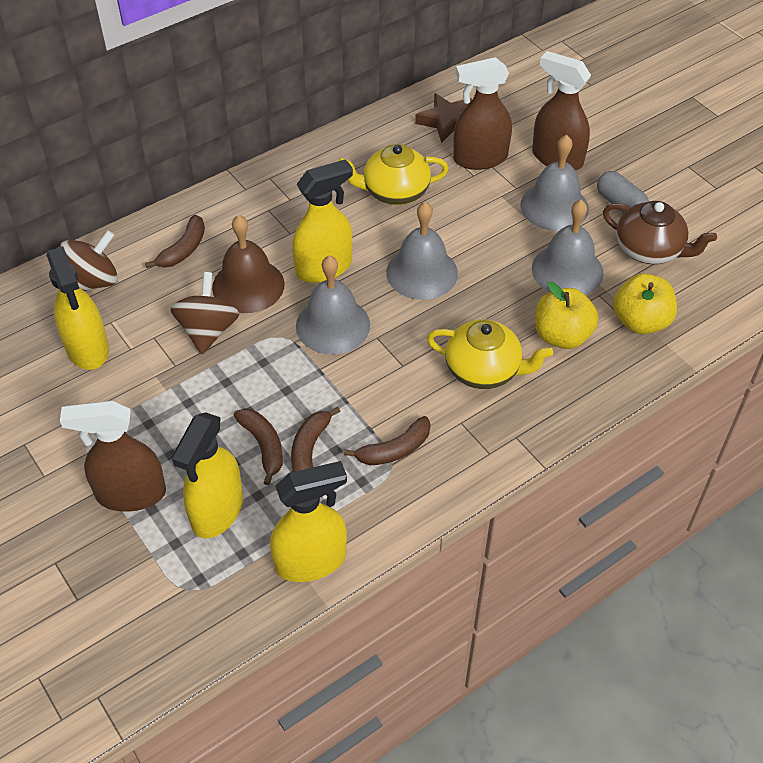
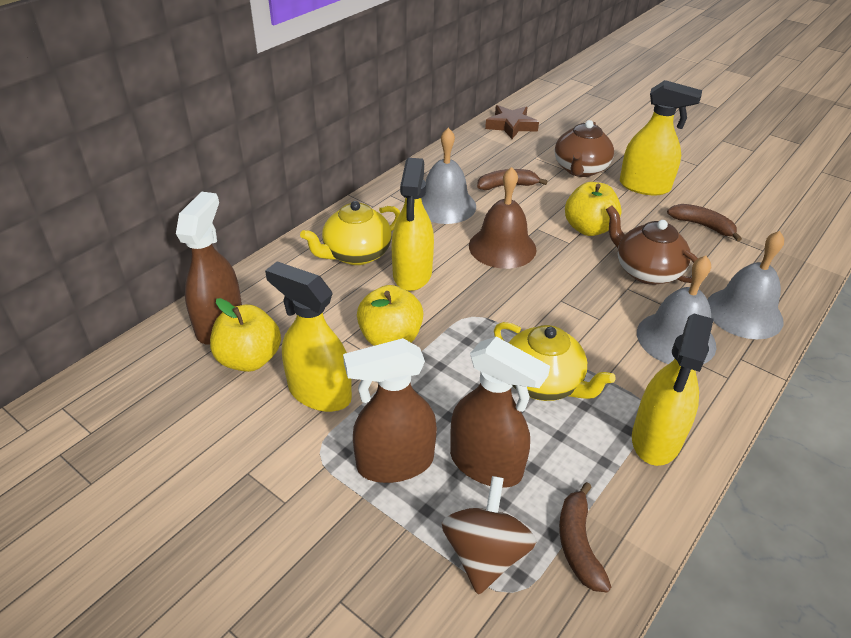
brown banana: 4 -> 3
brown spinning top: 2 -> 1
brown teapot: 1 -> 2
grey bell: 4 -> 3
grey capsule: 1 -> 0
yellow apple: 2 -> 3

